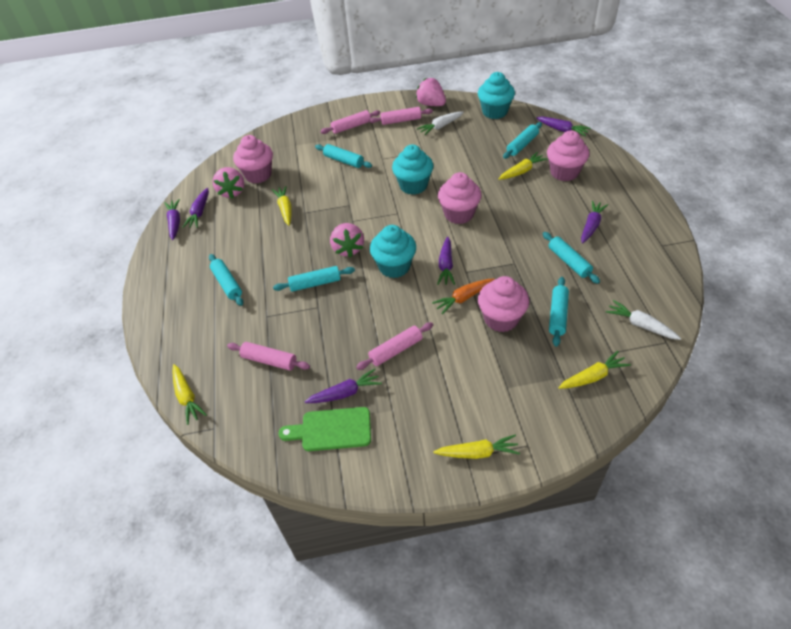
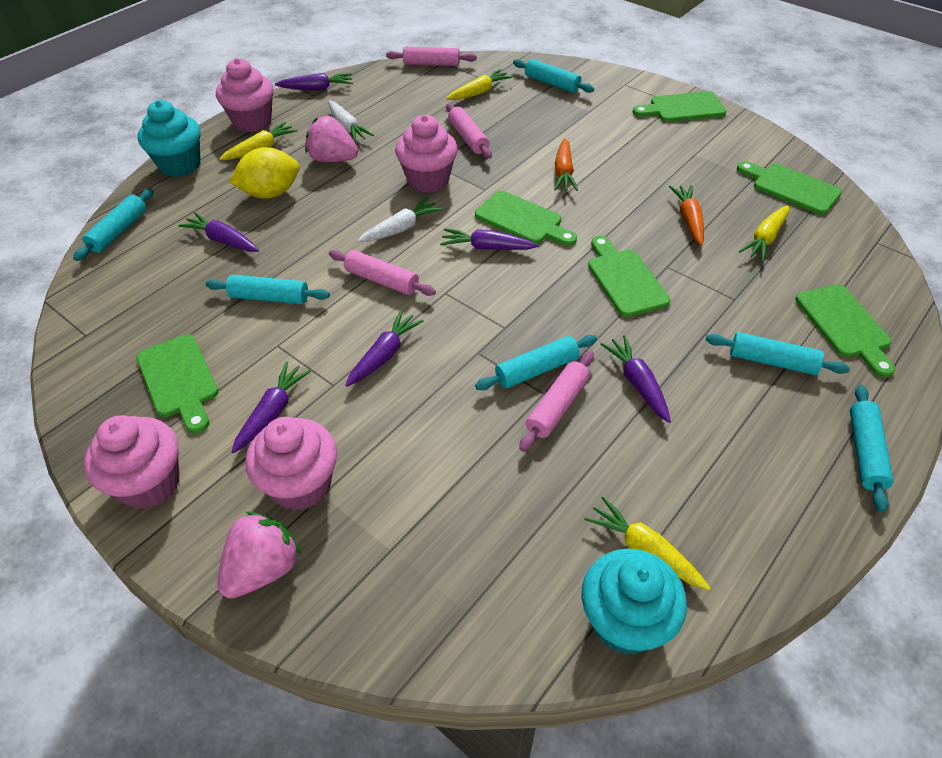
green cutting board: 1 -> 6
orange carrot: 1 -> 2
pink strawberry: 3 -> 2
turquoise cupcake: 3 -> 2
yellow carrot: 5 -> 4
yellow lemon: 0 -> 1

